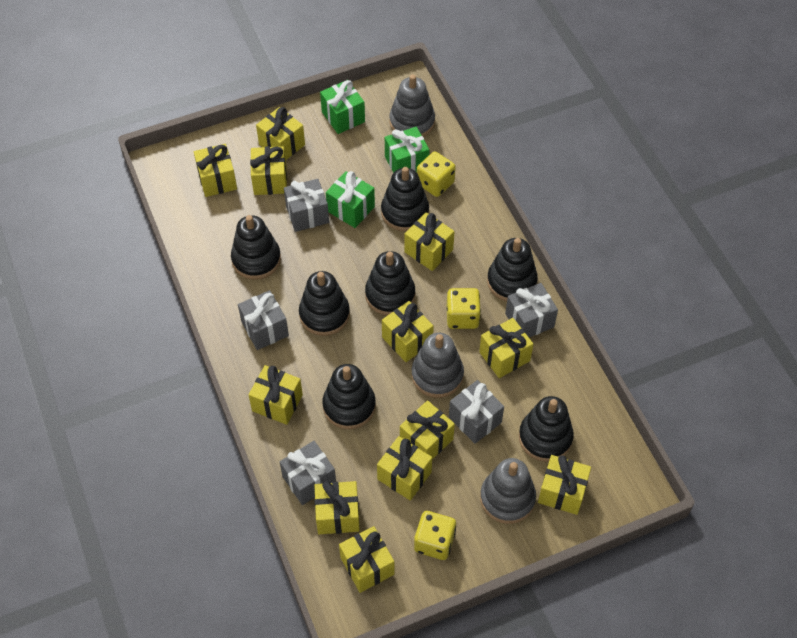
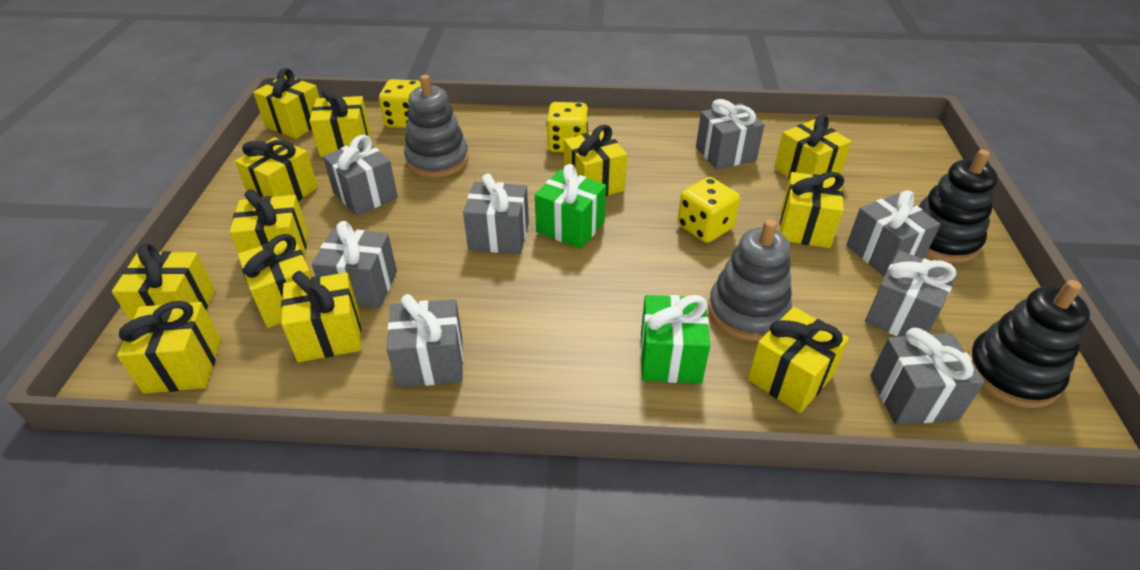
black stacking toy: 7 -> 2
green gift: 3 -> 2
grey gift: 5 -> 8
grey stacking toy: 3 -> 2

